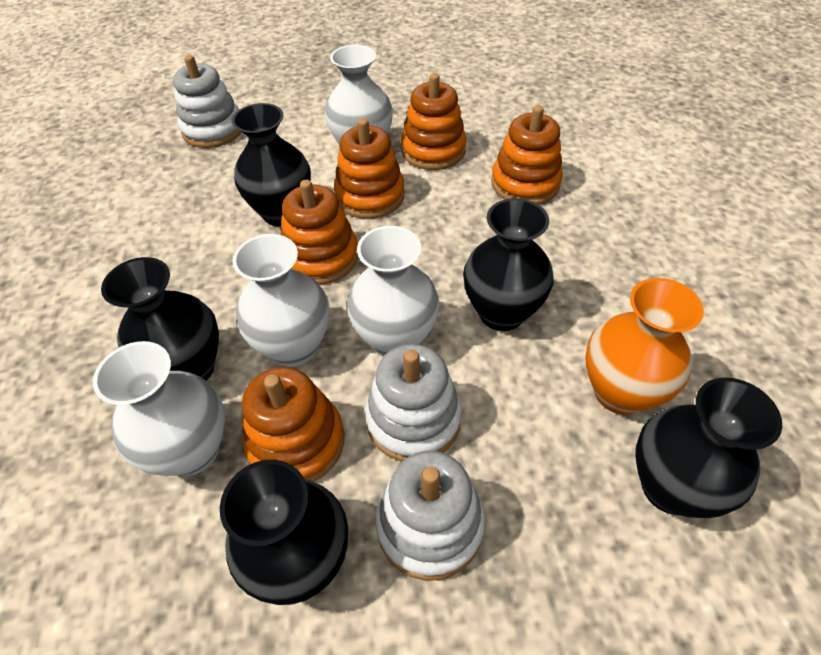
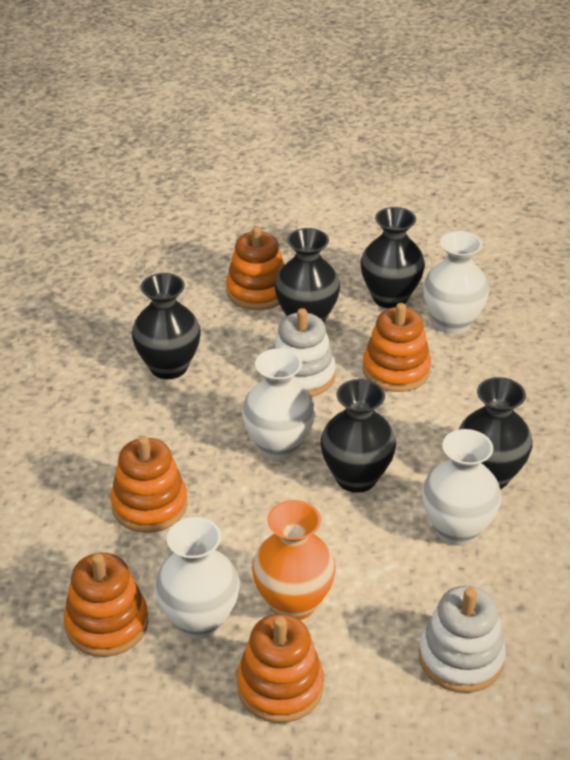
white stacking toy: 3 -> 2

